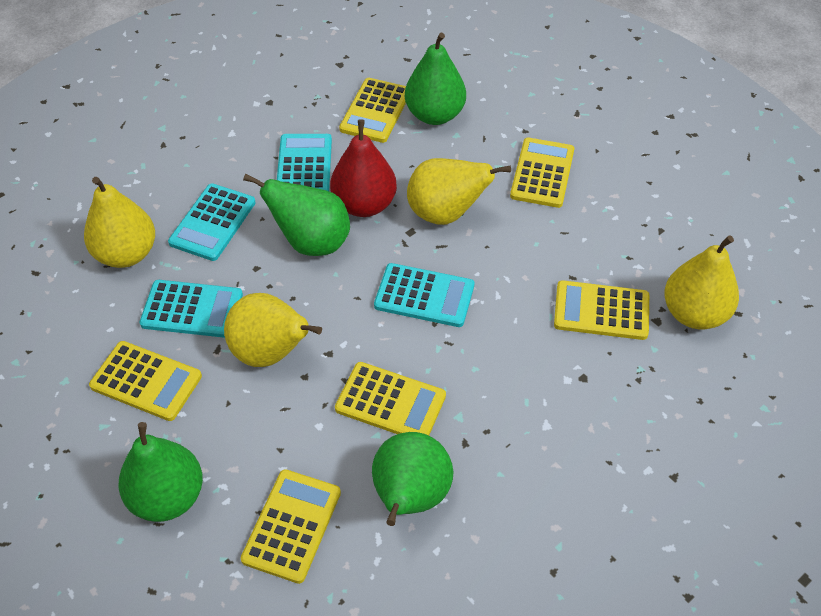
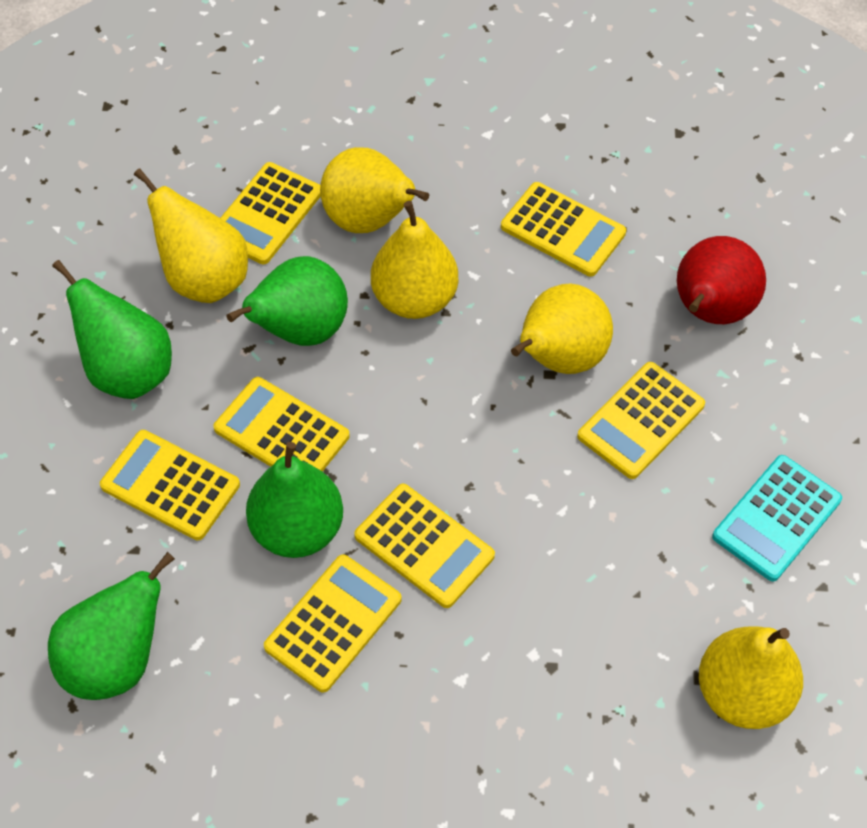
turquoise calculator: 4 -> 1
yellow calculator: 6 -> 7
yellow pear: 4 -> 5

